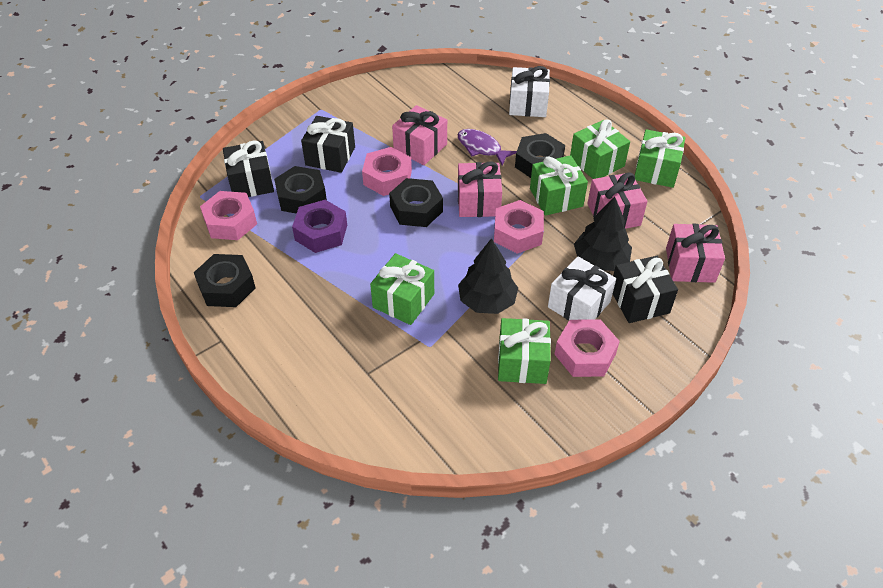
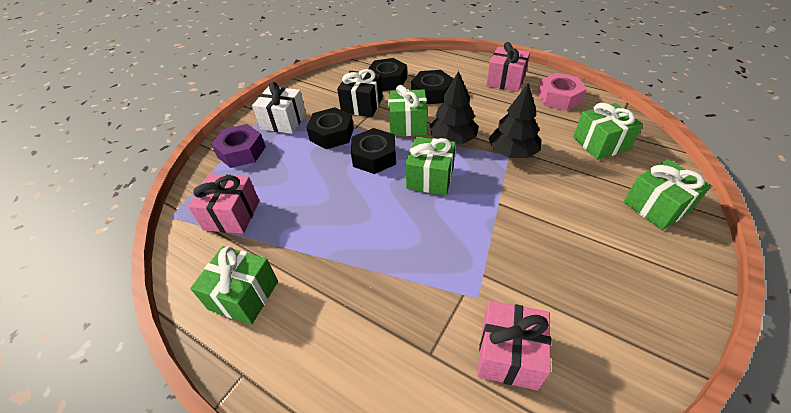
black gift: 3 -> 1
pink gift: 4 -> 3
pink nut: 4 -> 1
purple fish: 1 -> 0
white gift: 2 -> 1

